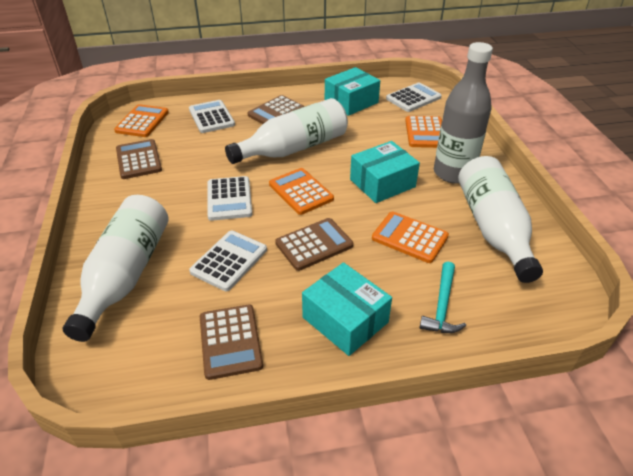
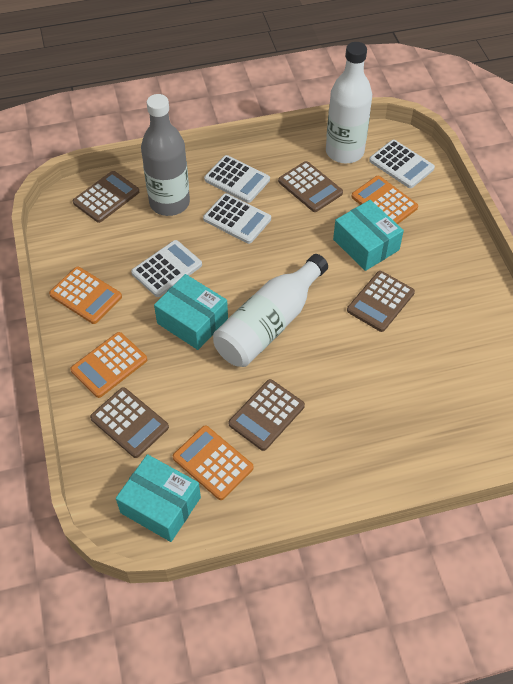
brown calculator: 4 -> 5
turquoise hammer: 1 -> 0
white bottle: 3 -> 2

